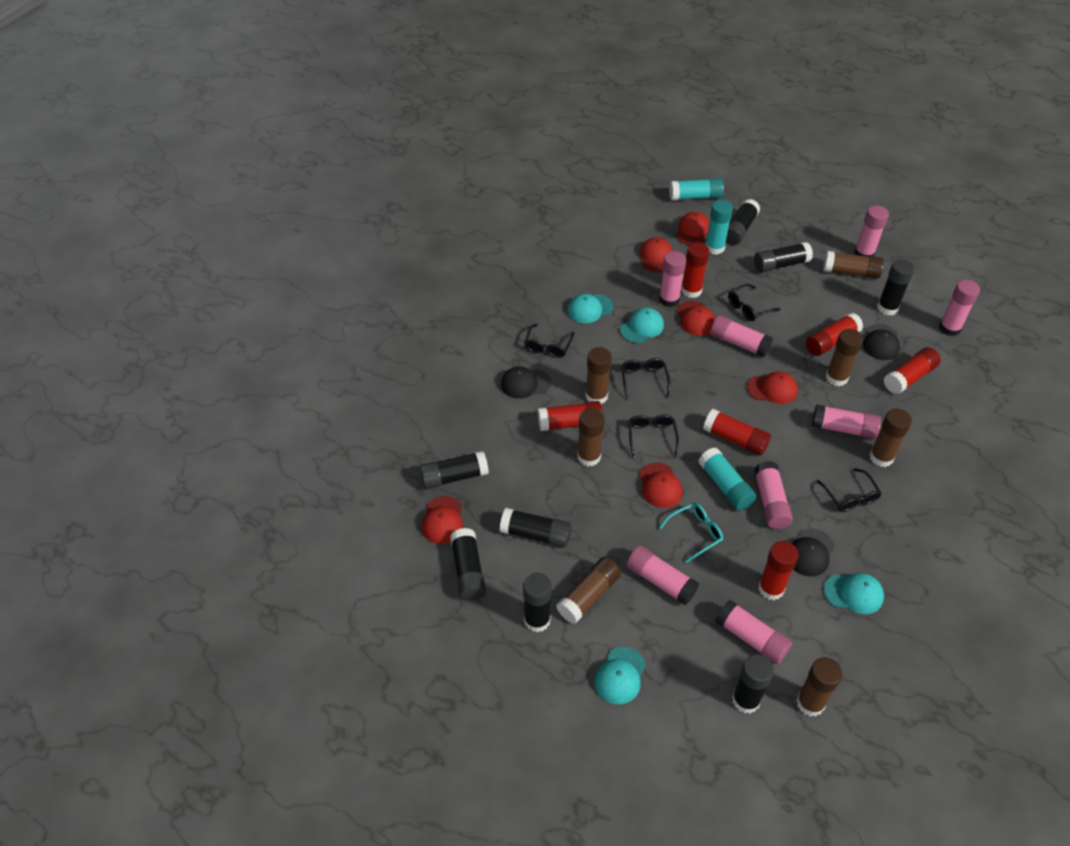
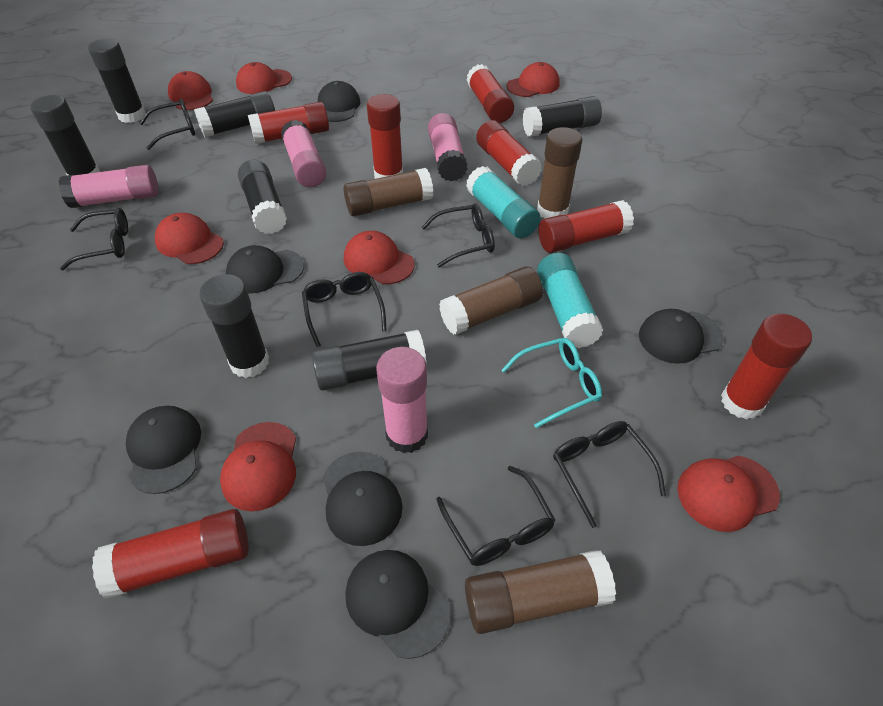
black cap: 3 -> 6
black glasses: 5 -> 6
black glue stick: 8 -> 7
brown glue stick: 7 -> 4
pink glue stick: 8 -> 4
red cap: 6 -> 7
red glue stick: 6 -> 7
turquoise cap: 4 -> 0
turquoise glue stick: 3 -> 2

